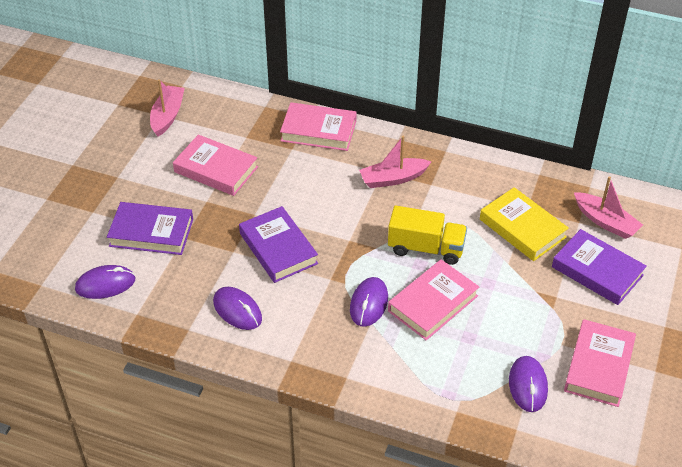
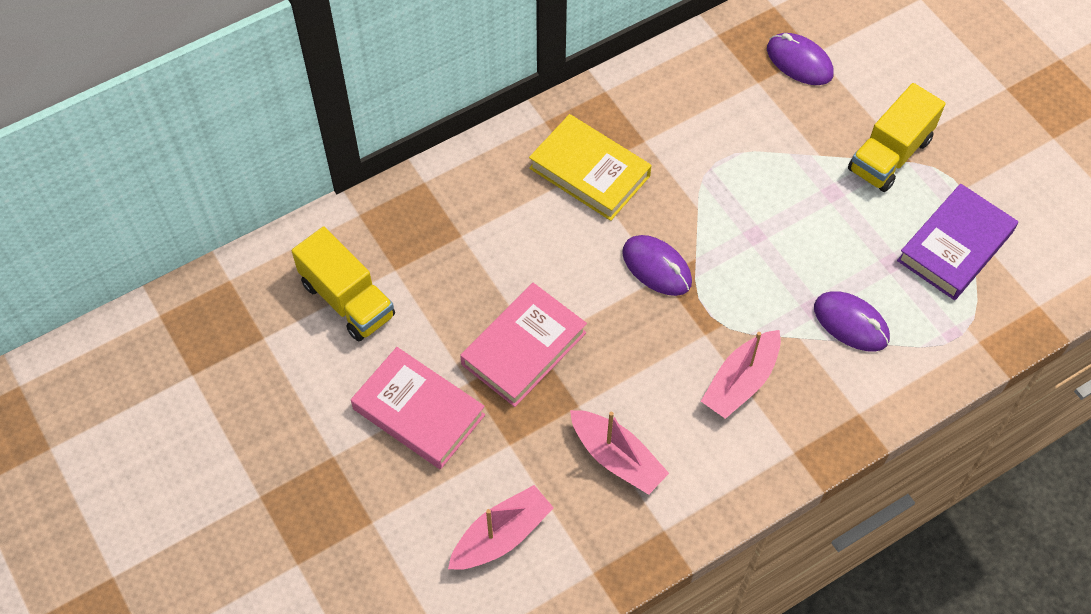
pink book: 4 -> 2
purple book: 3 -> 1
purple mouse: 4 -> 3
yellow truck: 1 -> 2

